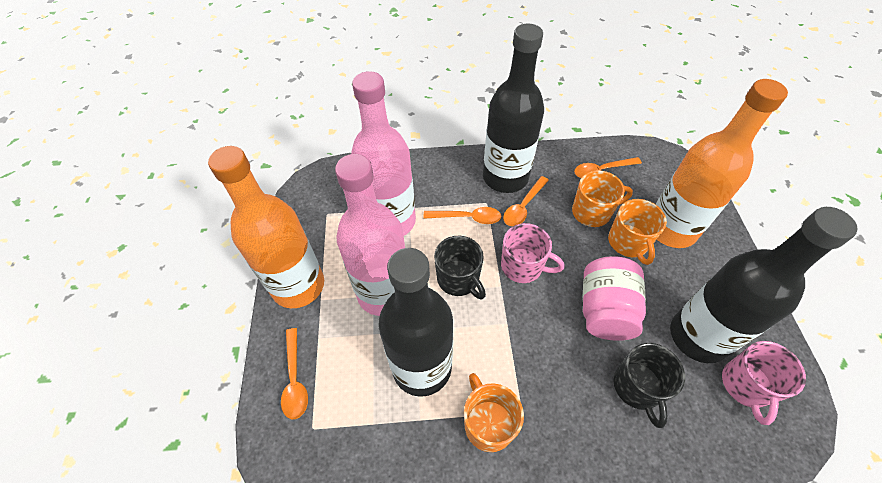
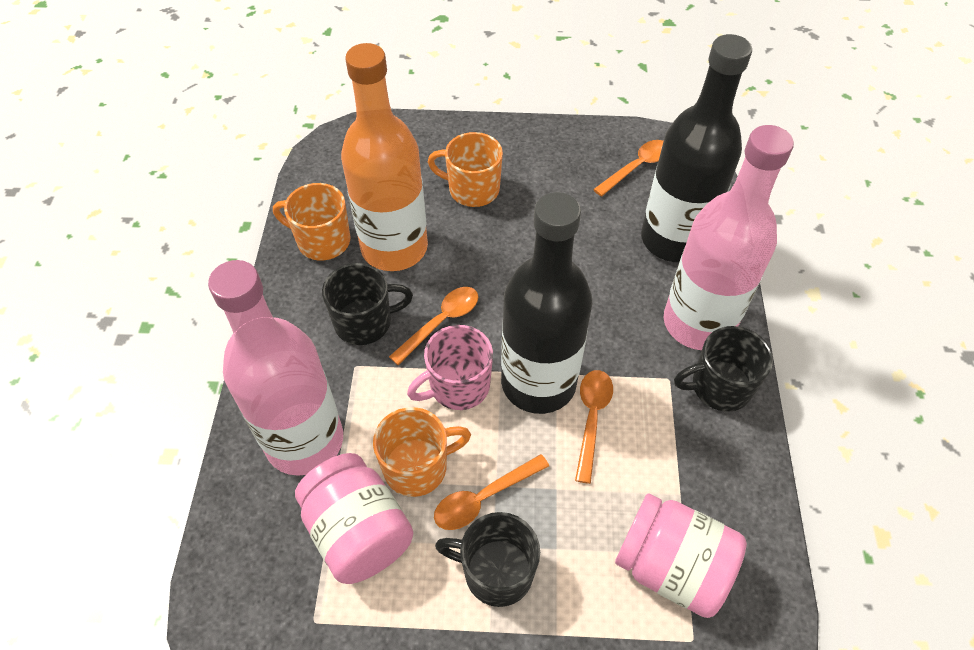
black bottle: 3 -> 2
black mug: 2 -> 3
orange bottle: 2 -> 1
pink jar: 1 -> 2
pink mug: 2 -> 1

